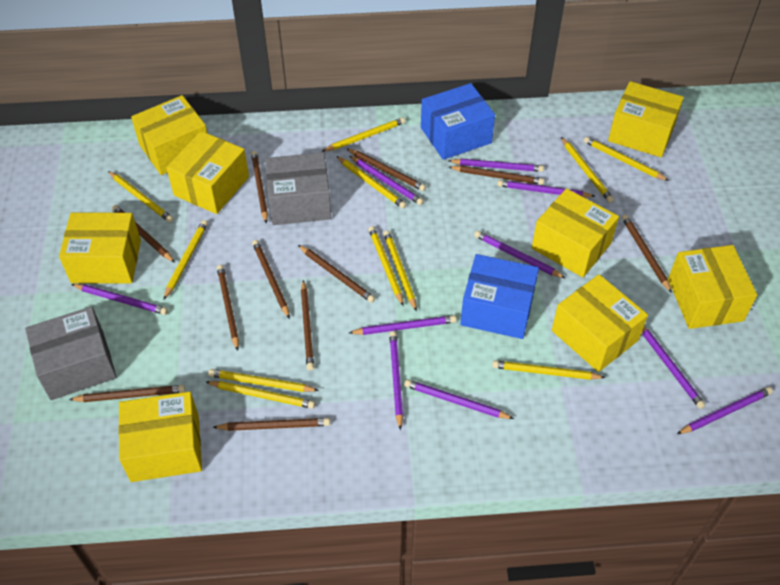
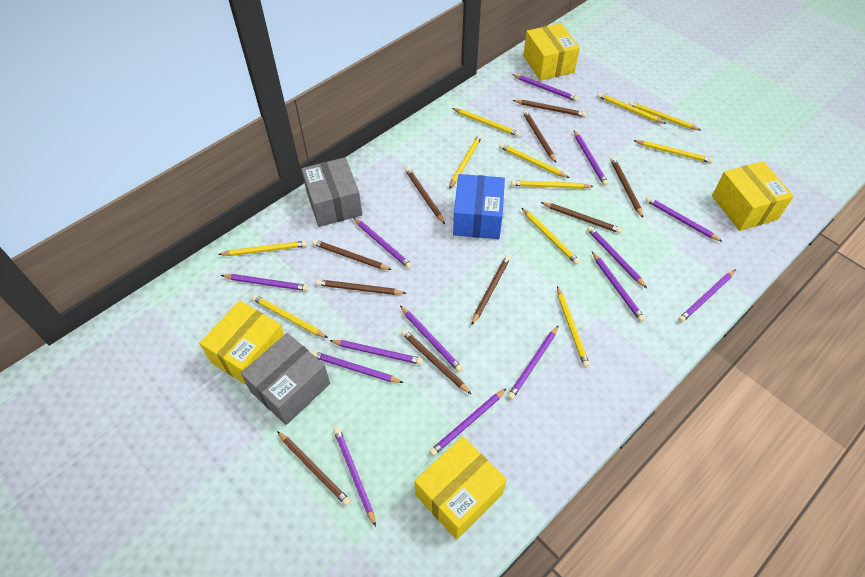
blue box: 2 -> 1
brown pencil: 11 -> 10
purple pencil: 10 -> 14
yellow box: 8 -> 4

